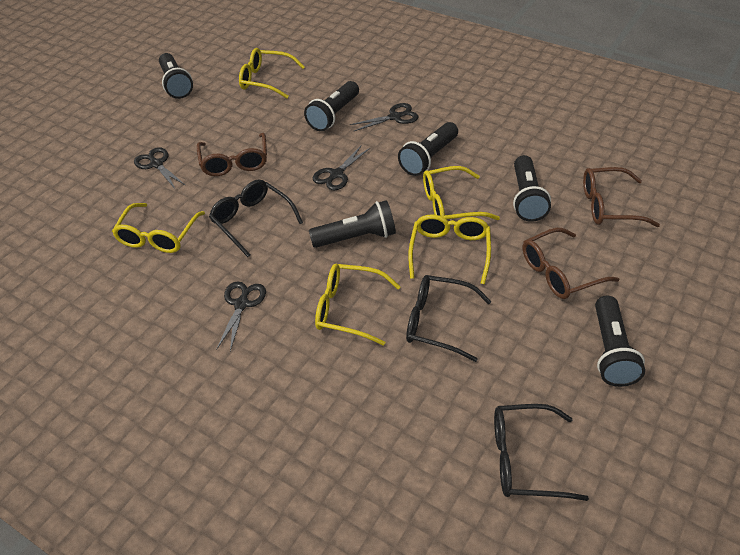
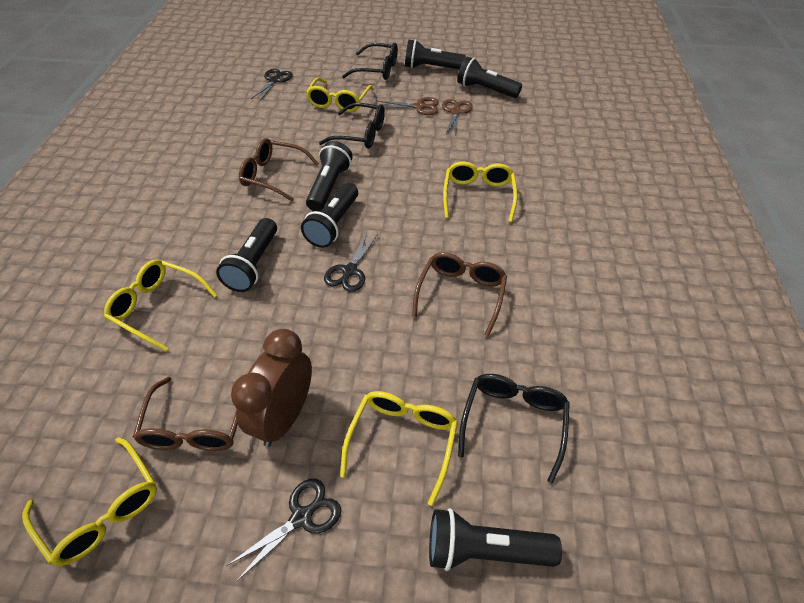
black scissors: 4 -> 3
brown clock: 0 -> 1
brown scissors: 0 -> 2

